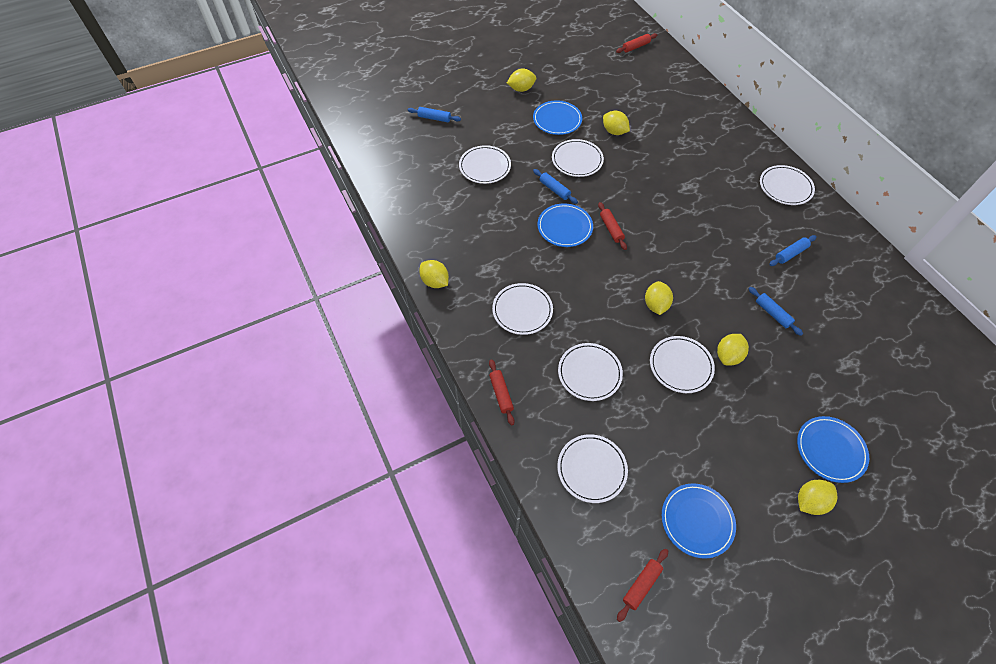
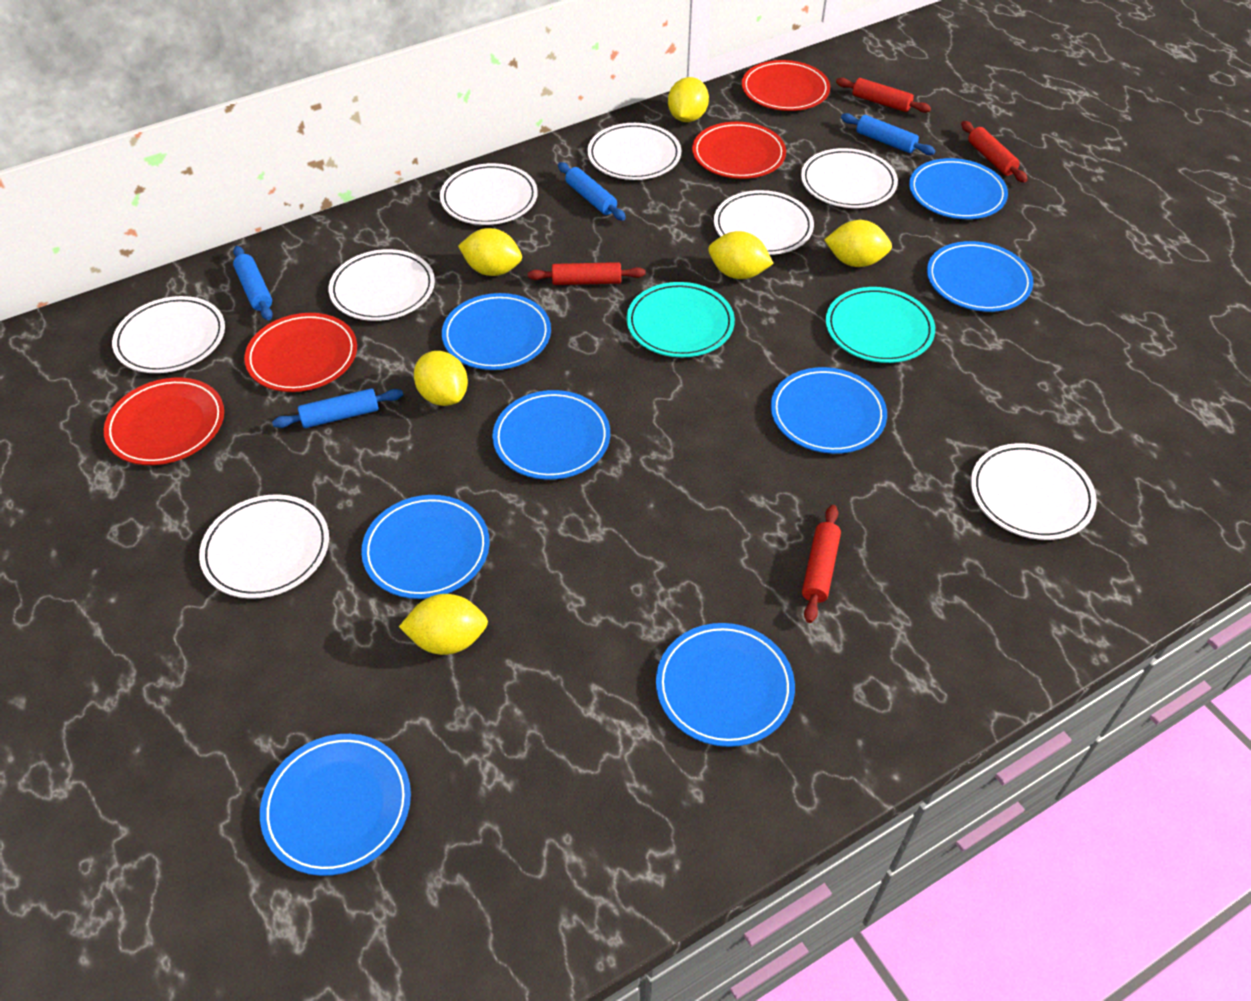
blue plate: 4 -> 8
red plate: 0 -> 4
turquoise plate: 0 -> 2
white plate: 7 -> 8

